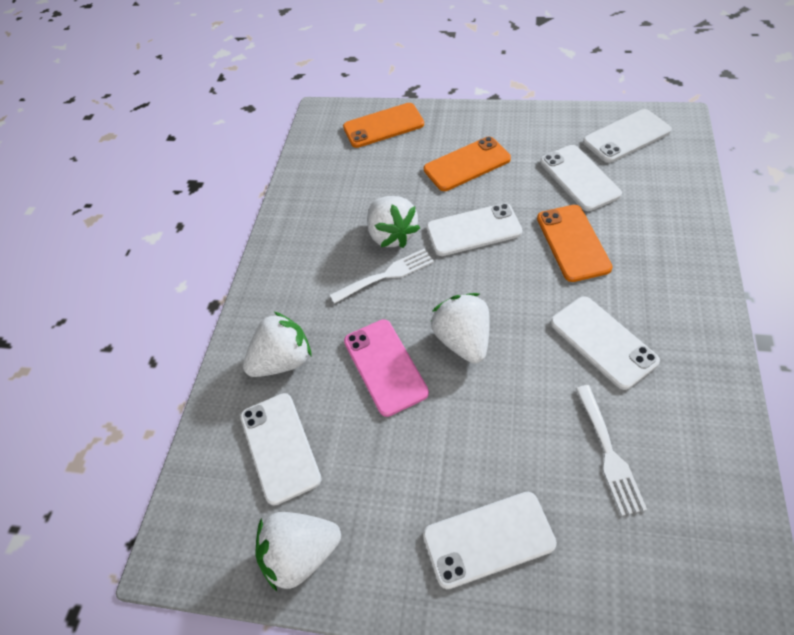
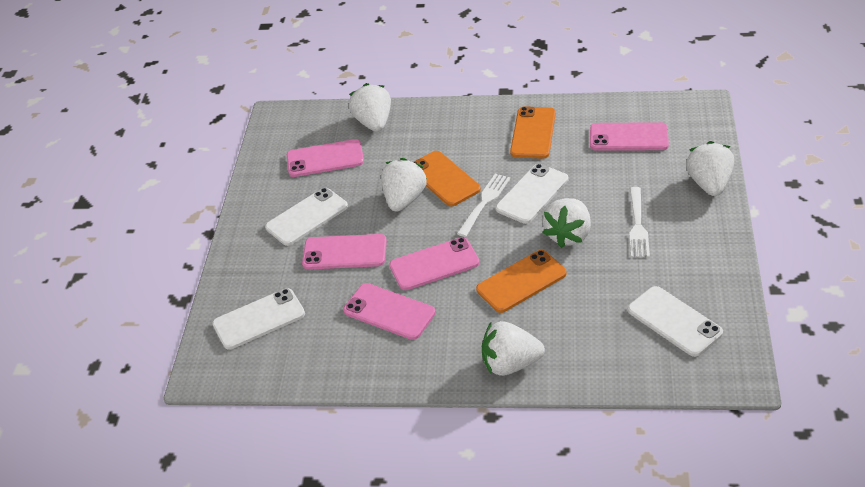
pink phone: 1 -> 5
white phone: 6 -> 4
white strawberry: 4 -> 5

